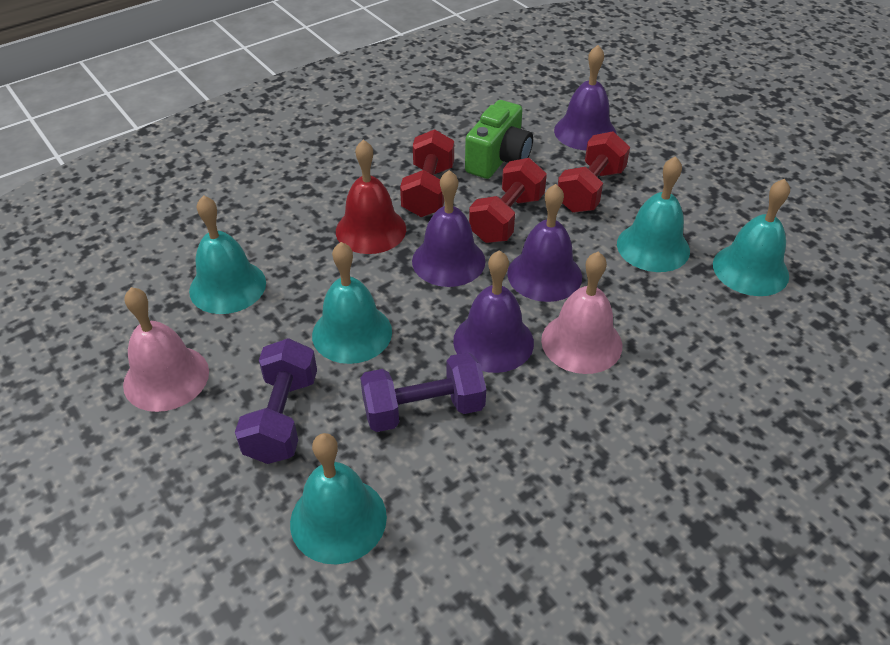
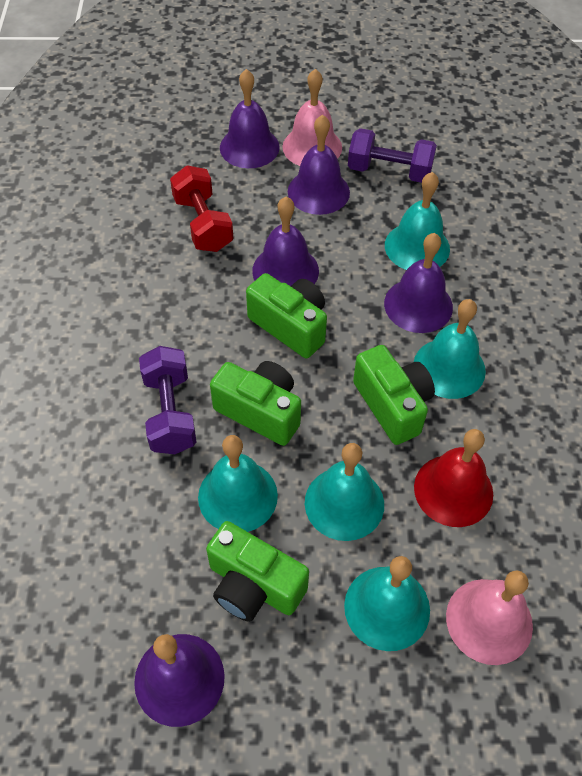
green camera: 1 -> 4
purple bell: 4 -> 5
red dumbbell: 3 -> 1

